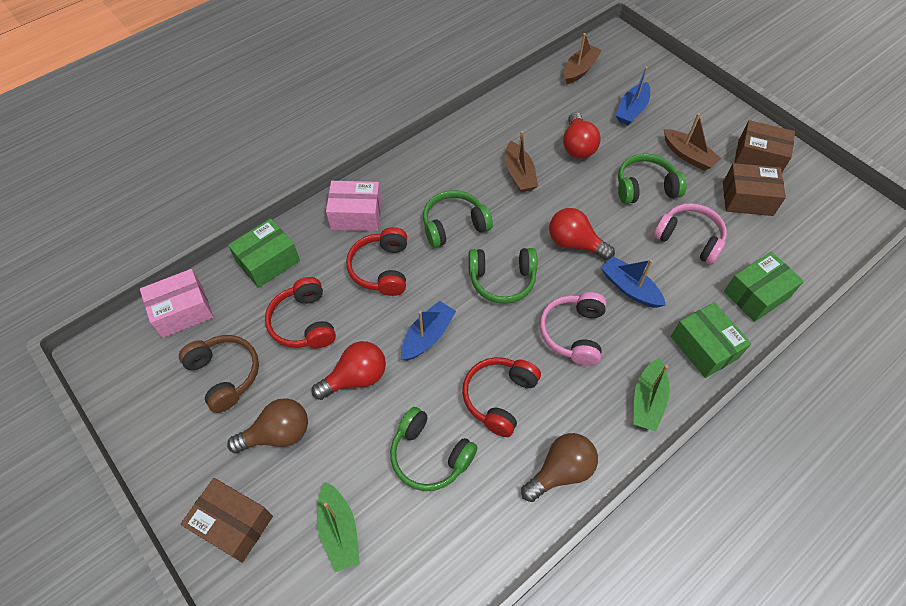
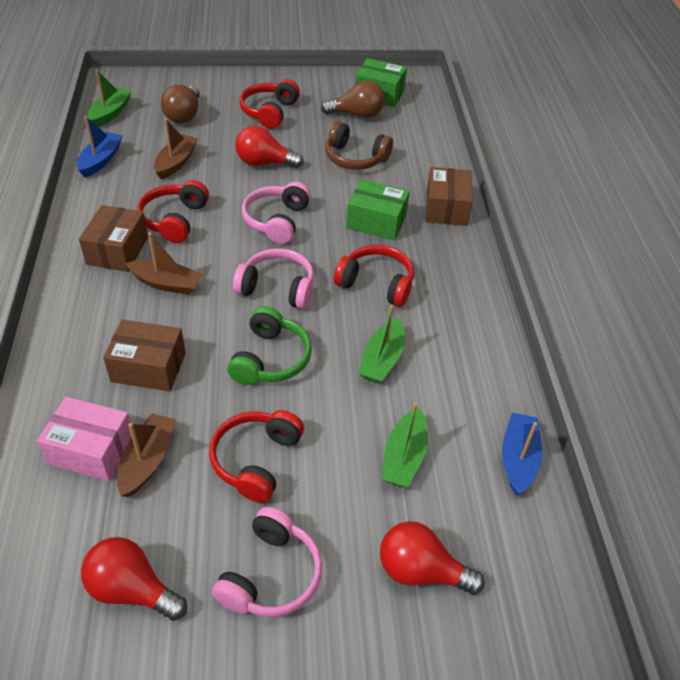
blue boat: 3 -> 2
green boat: 2 -> 3
green box: 3 -> 2
green headphones: 4 -> 1
pink box: 2 -> 1
pink headphones: 2 -> 3
red headphones: 3 -> 4

